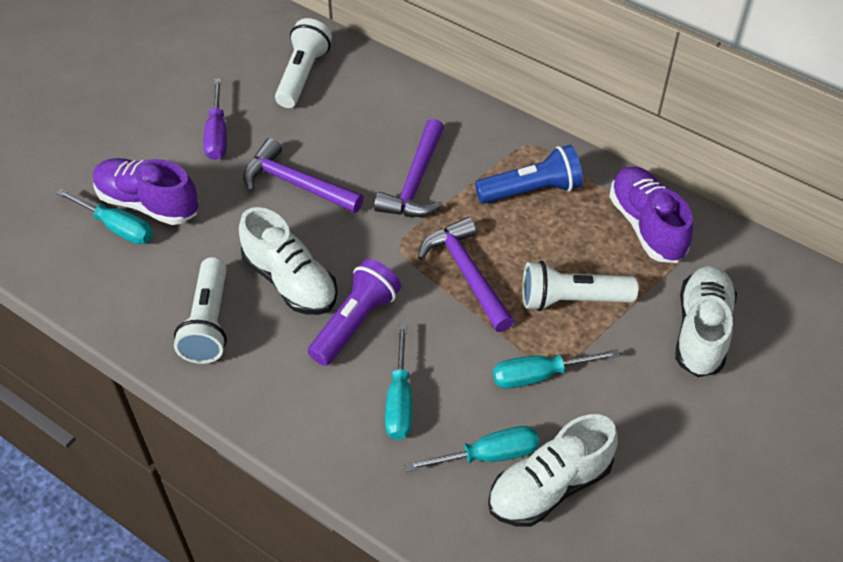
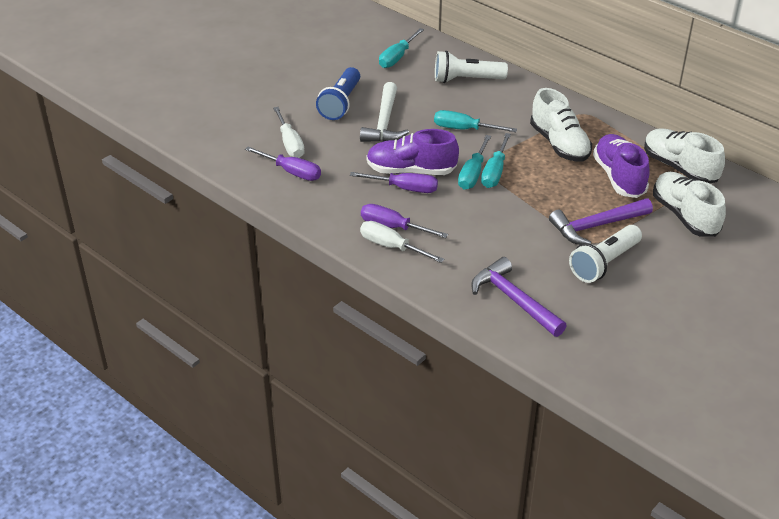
purple flashlight: 1 -> 0
purple hammer: 3 -> 2
purple screwdriver: 1 -> 3
white flashlight: 3 -> 2
white hammer: 0 -> 1
white screwdriver: 0 -> 2

